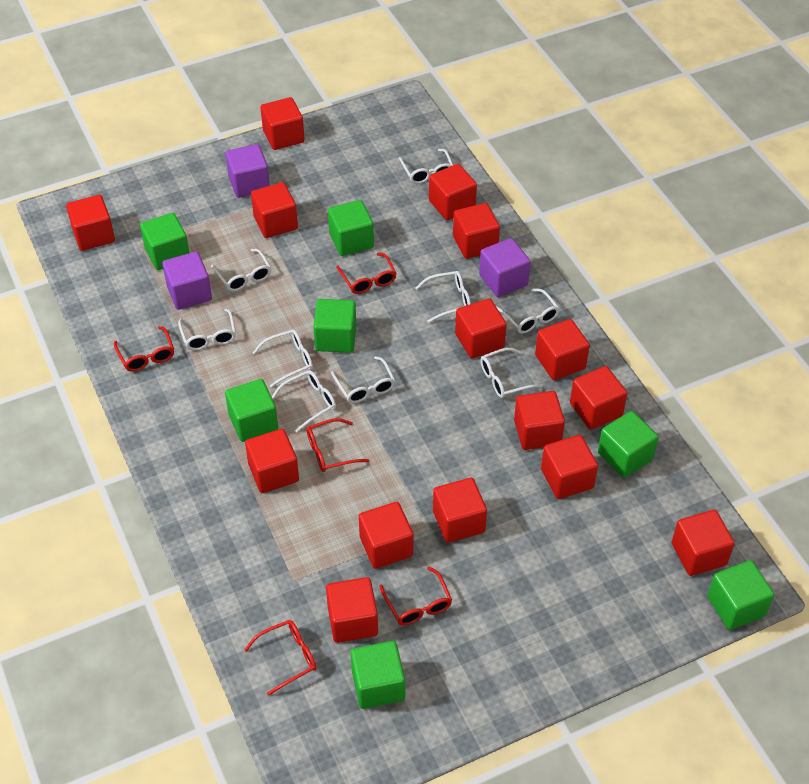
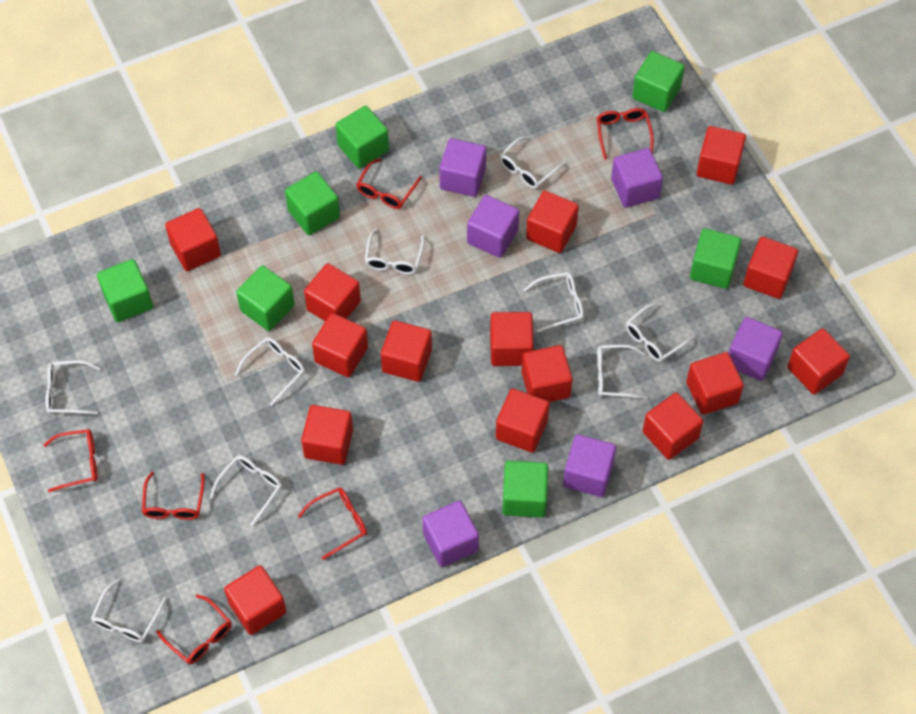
purple cube: 3 -> 6
red glasses: 5 -> 6

